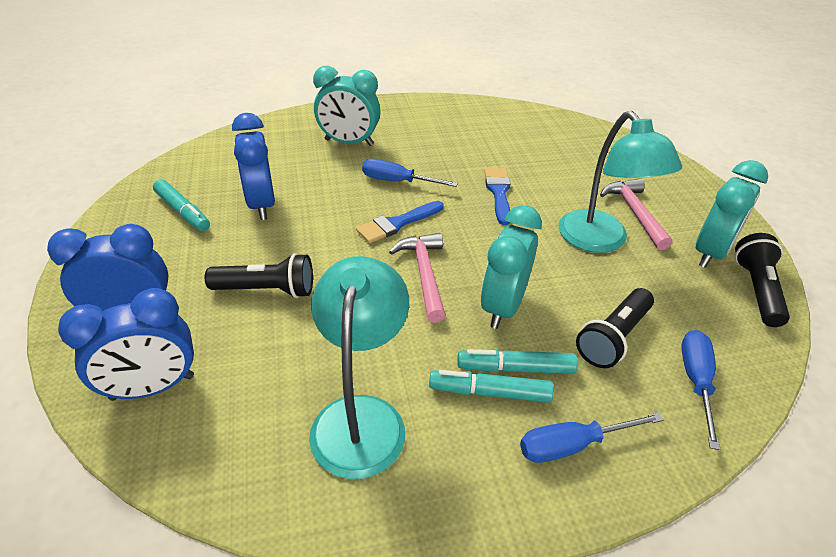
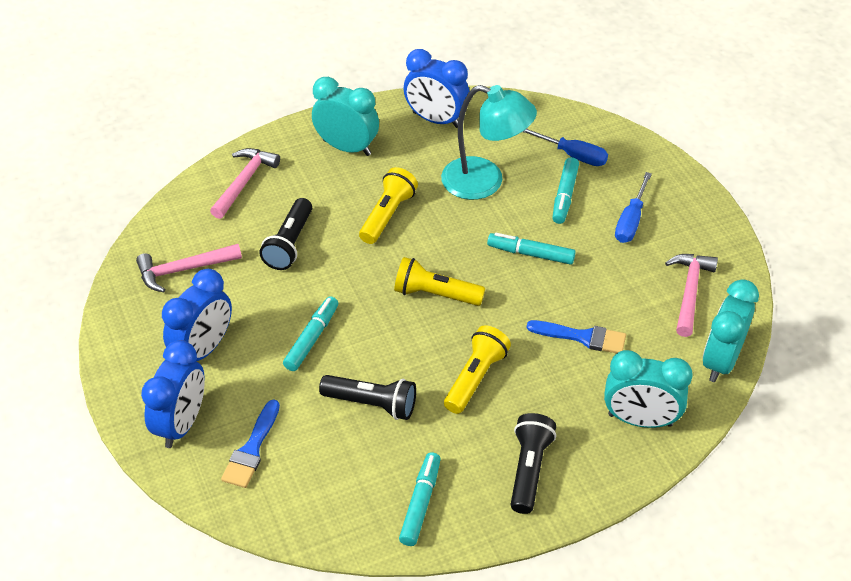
blue screwdriver: 3 -> 2
pink hammer: 2 -> 3
turquoise lamp: 2 -> 1
turquoise marker: 3 -> 4
yellow flashlight: 0 -> 3

